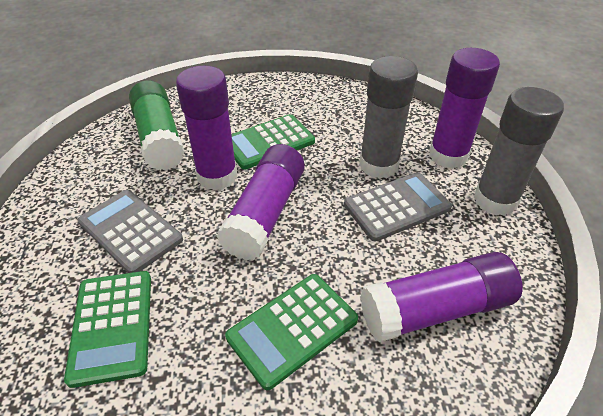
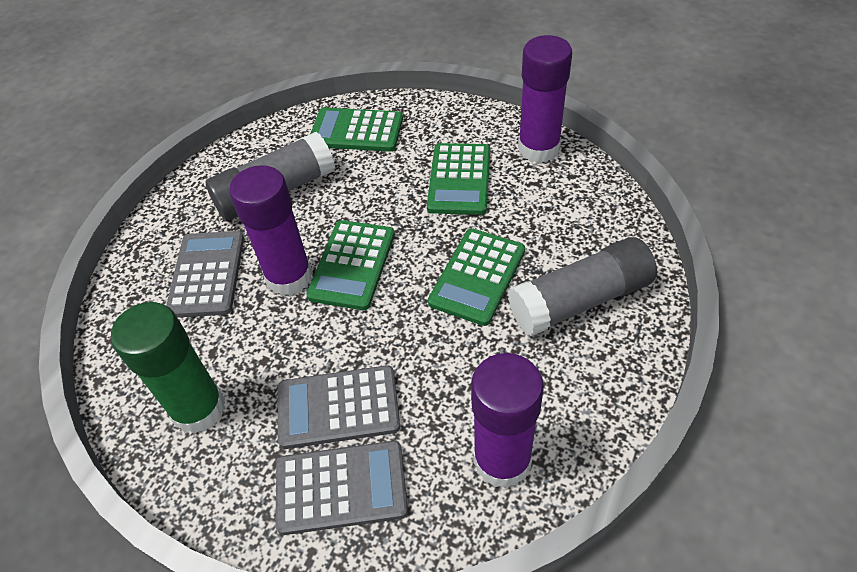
green calculator: 3 -> 4
grey calculator: 2 -> 3
purple glue stick: 4 -> 3

